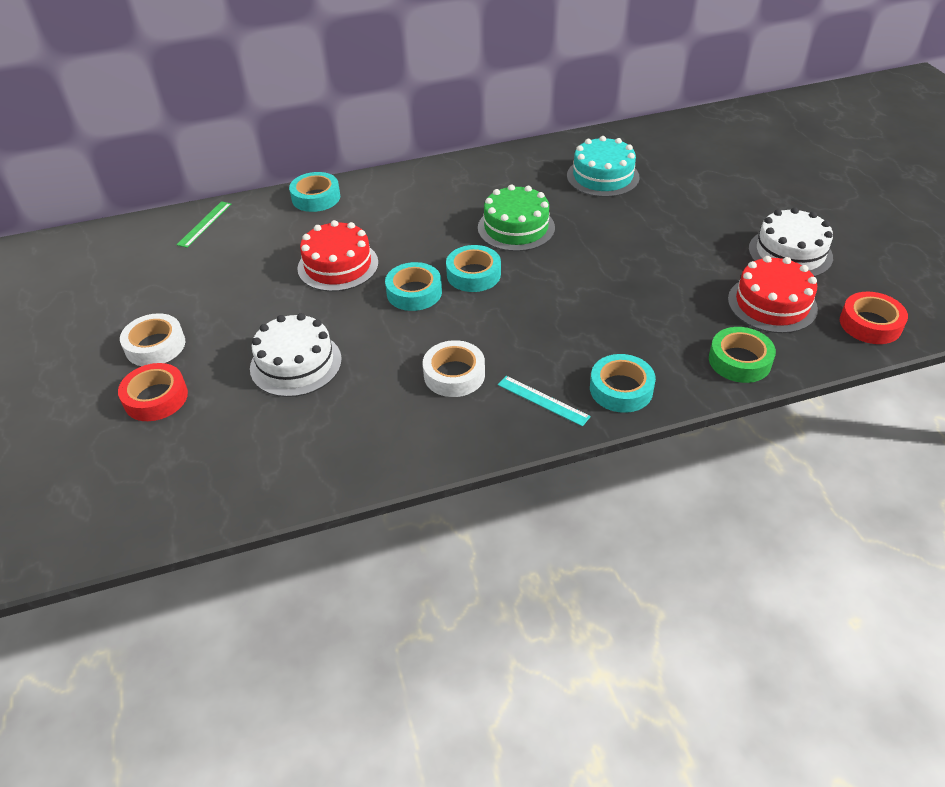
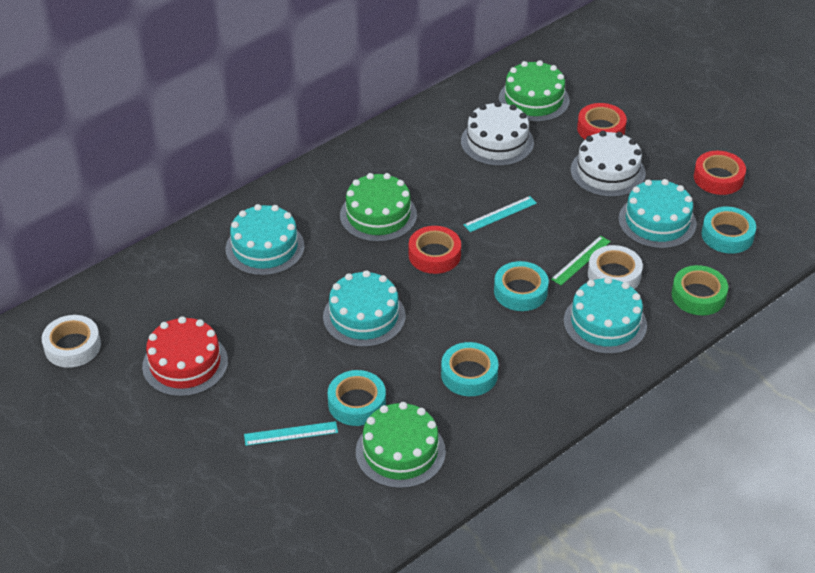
green cake: 1 -> 3
red cake: 2 -> 1
red tape: 2 -> 3
turquoise cake: 1 -> 4
turquoise ruler: 1 -> 2

